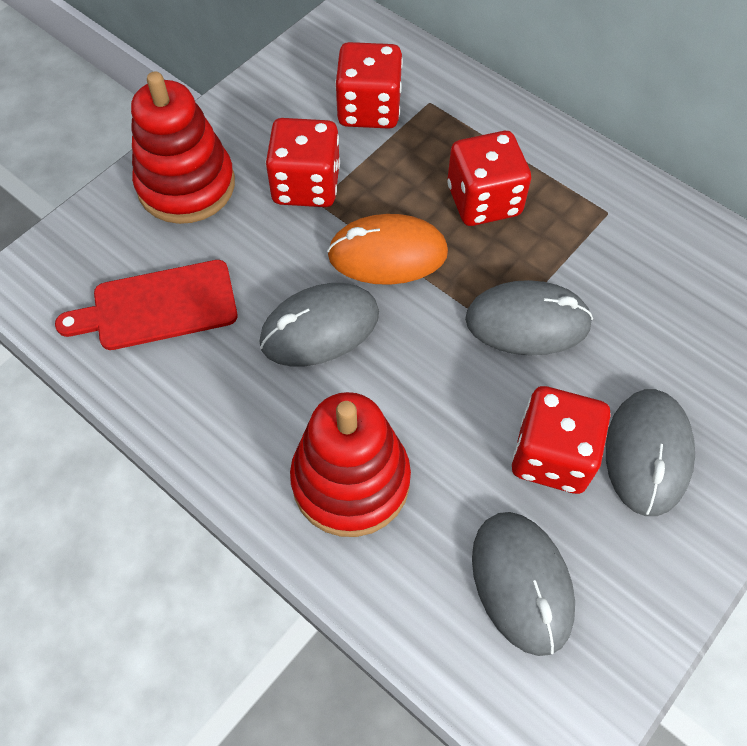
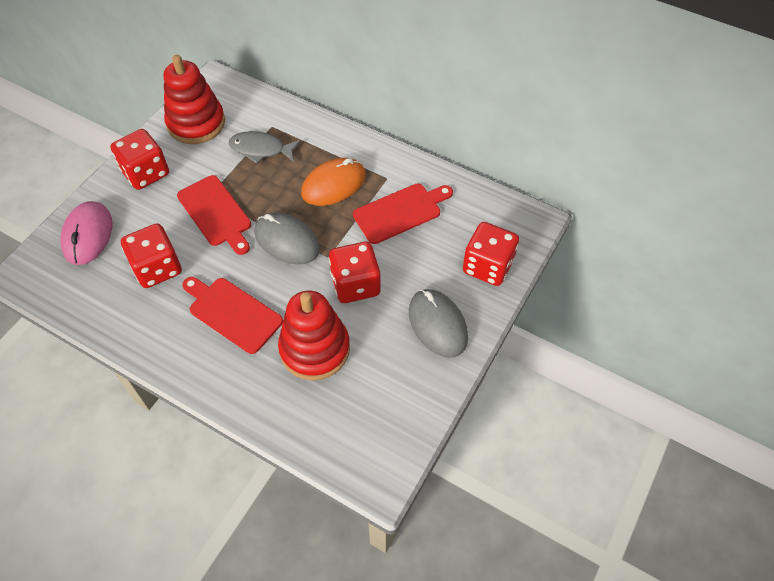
grey fish: 0 -> 1
grey mouse: 4 -> 2
pink mouse: 0 -> 1
red cutting board: 1 -> 3

